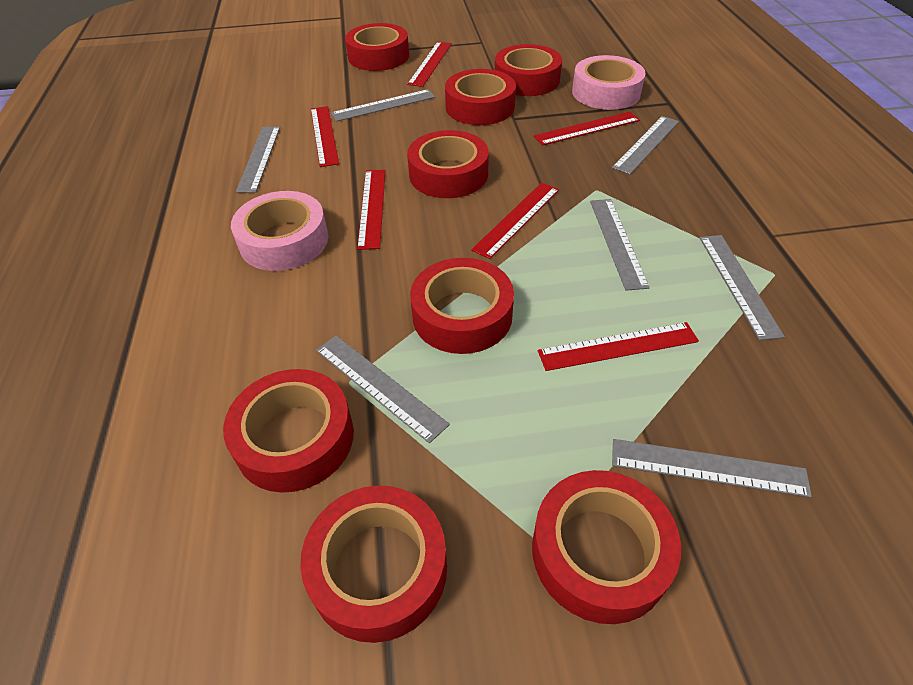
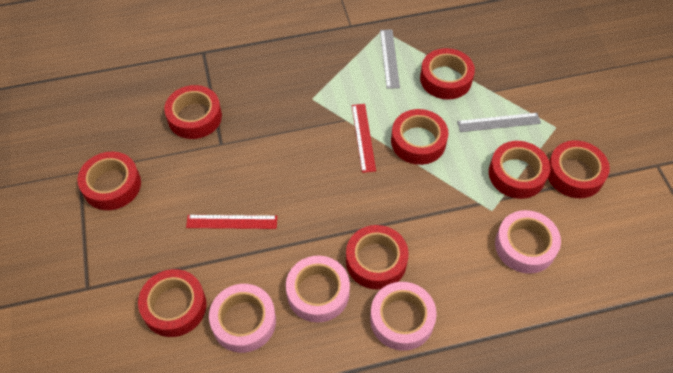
grey ruler: 7 -> 2
pink tape: 2 -> 4
red ruler: 6 -> 2

